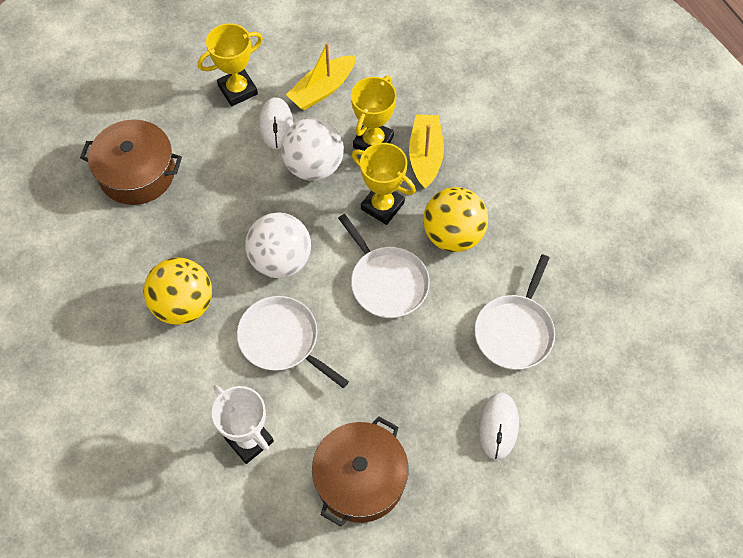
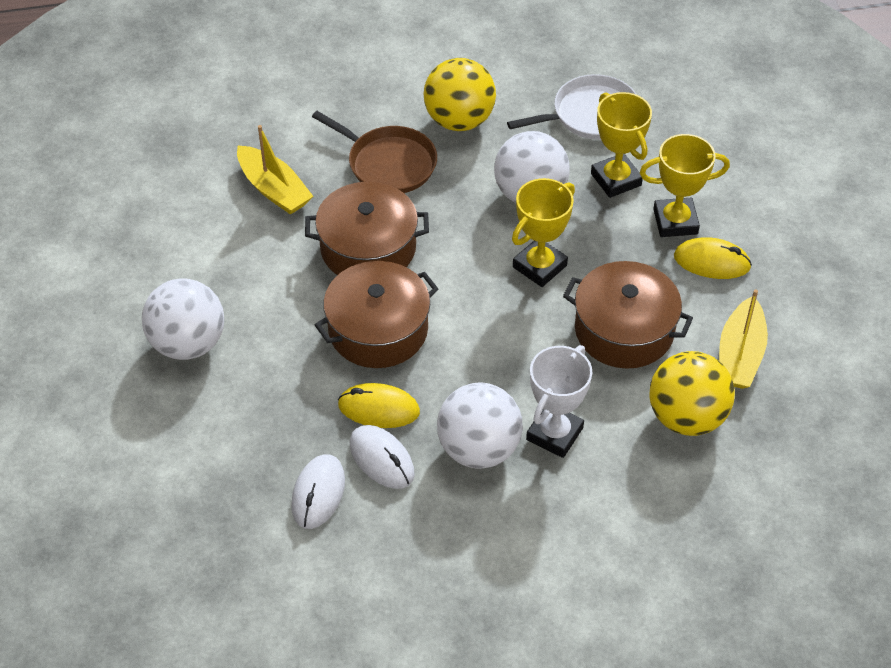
brown pan: 0 -> 1
brown pot: 2 -> 3
white ball: 2 -> 3
white pan: 3 -> 1
yellow mouse: 0 -> 2

